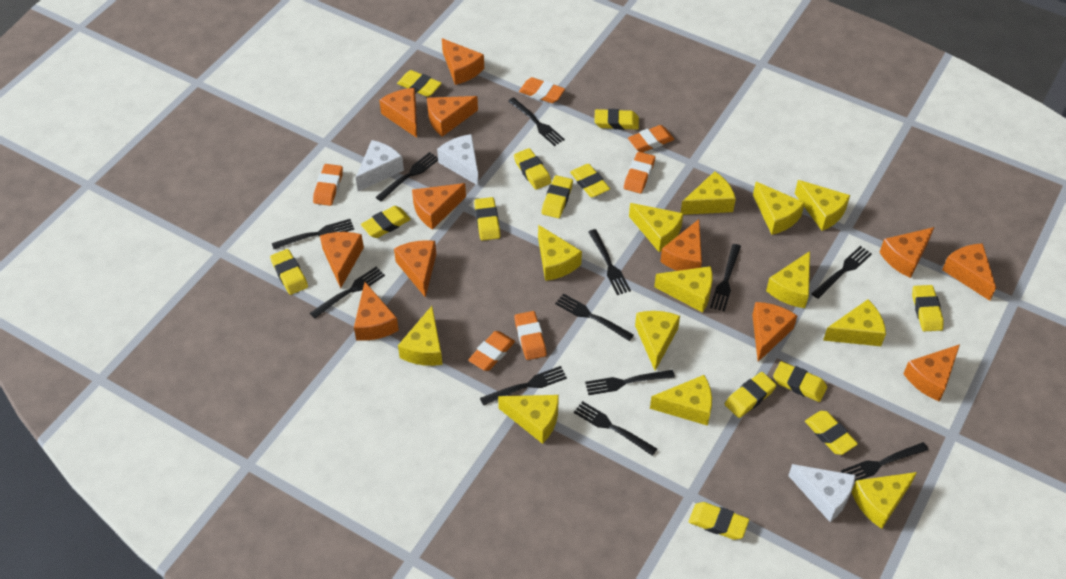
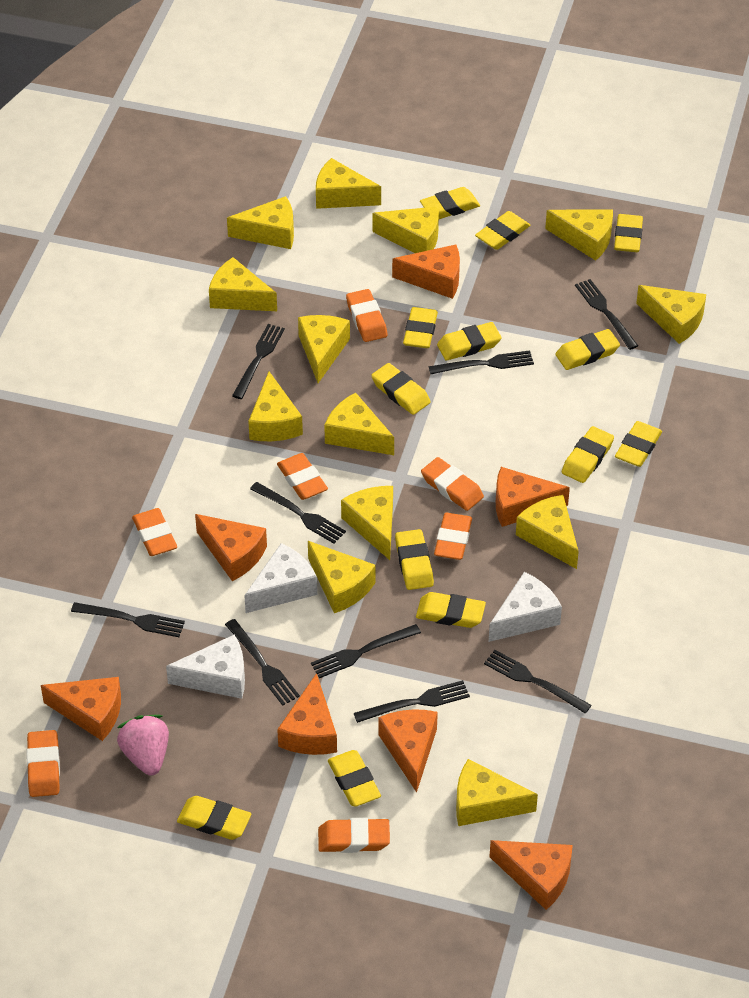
black fork: 12 -> 9
orange cheese: 12 -> 7
orange eraser: 6 -> 7
pink strawberry: 0 -> 1

